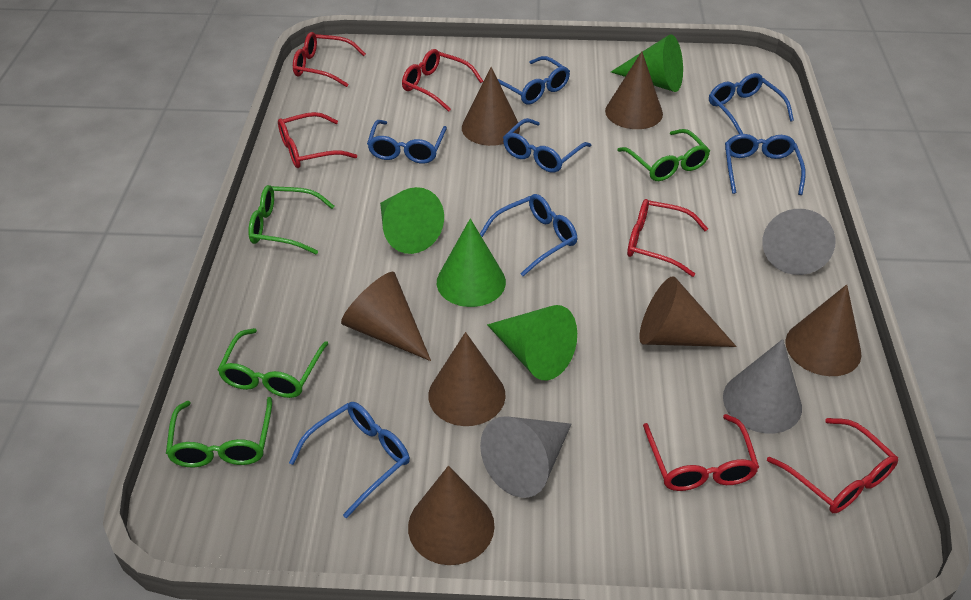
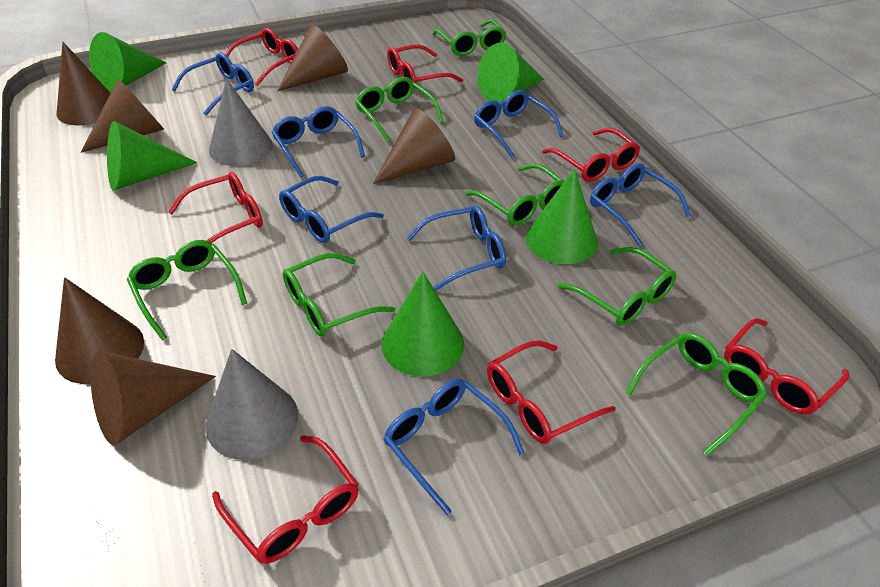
brown cone: 7 -> 6
green cone: 4 -> 5
green glasses: 4 -> 7
grey cone: 3 -> 2
red glasses: 6 -> 7

